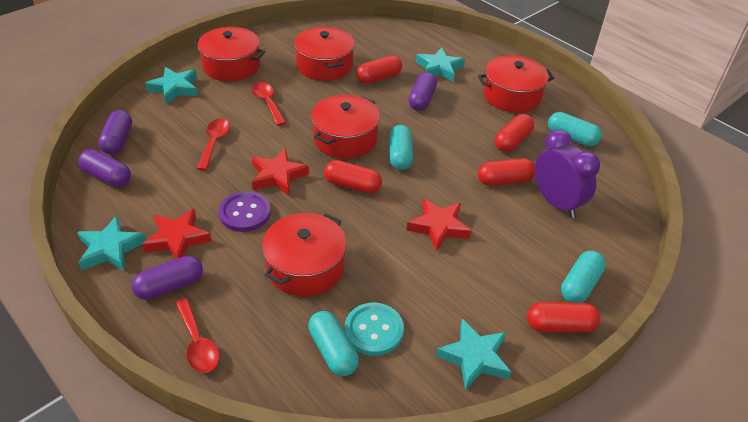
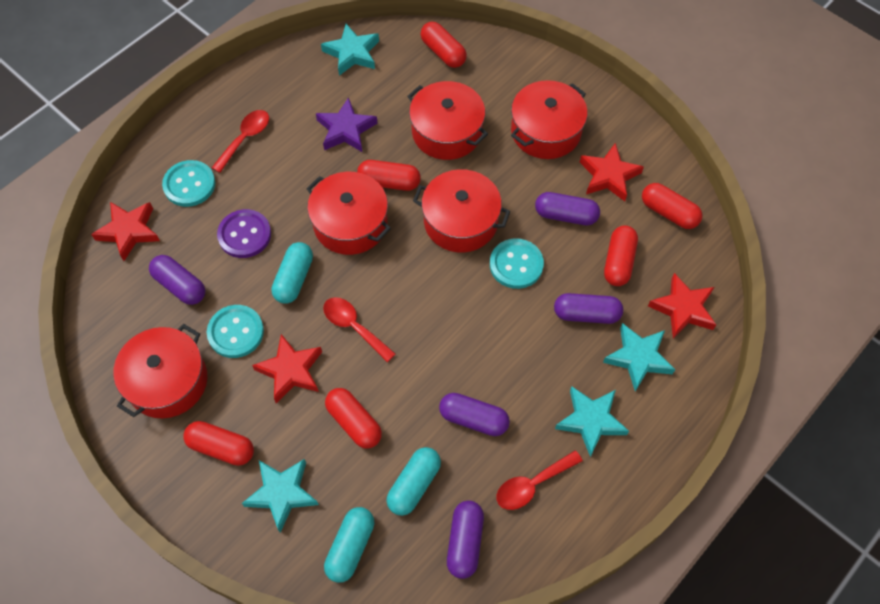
purple capsule: 4 -> 5
purple clock: 1 -> 0
purple star: 0 -> 1
red capsule: 5 -> 6
red star: 3 -> 4
turquoise button: 1 -> 3
turquoise capsule: 4 -> 3

